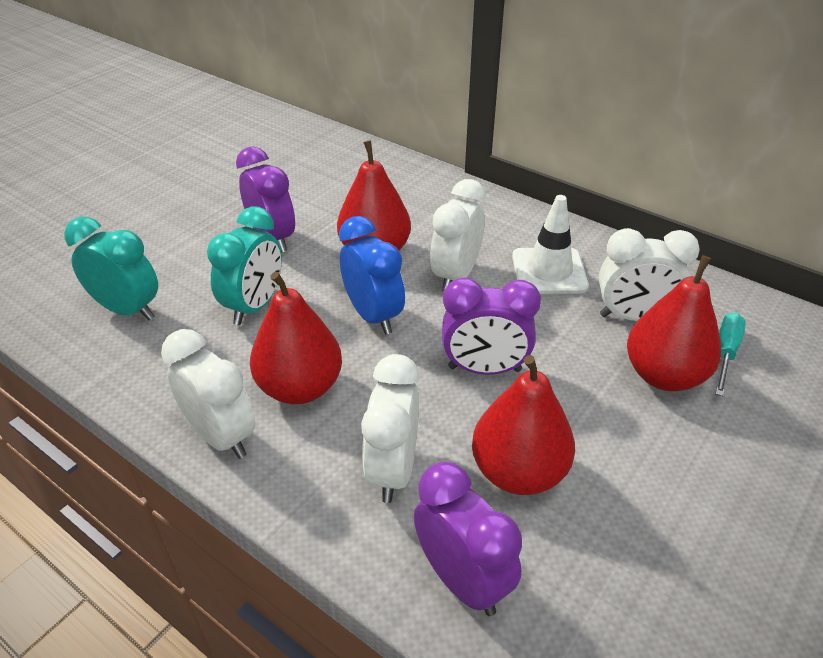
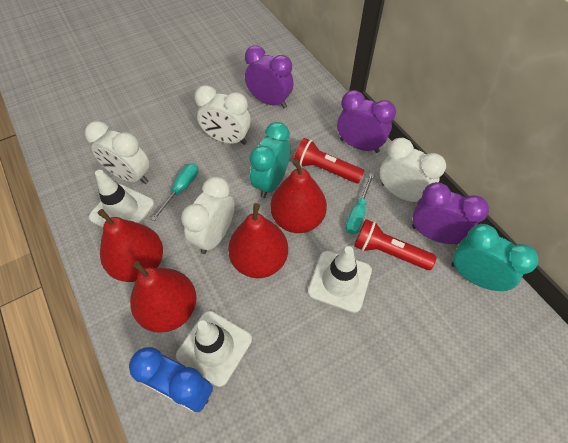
red flashlight: 0 -> 2
turquoise screwdriver: 1 -> 2
white traffic cone: 1 -> 3

